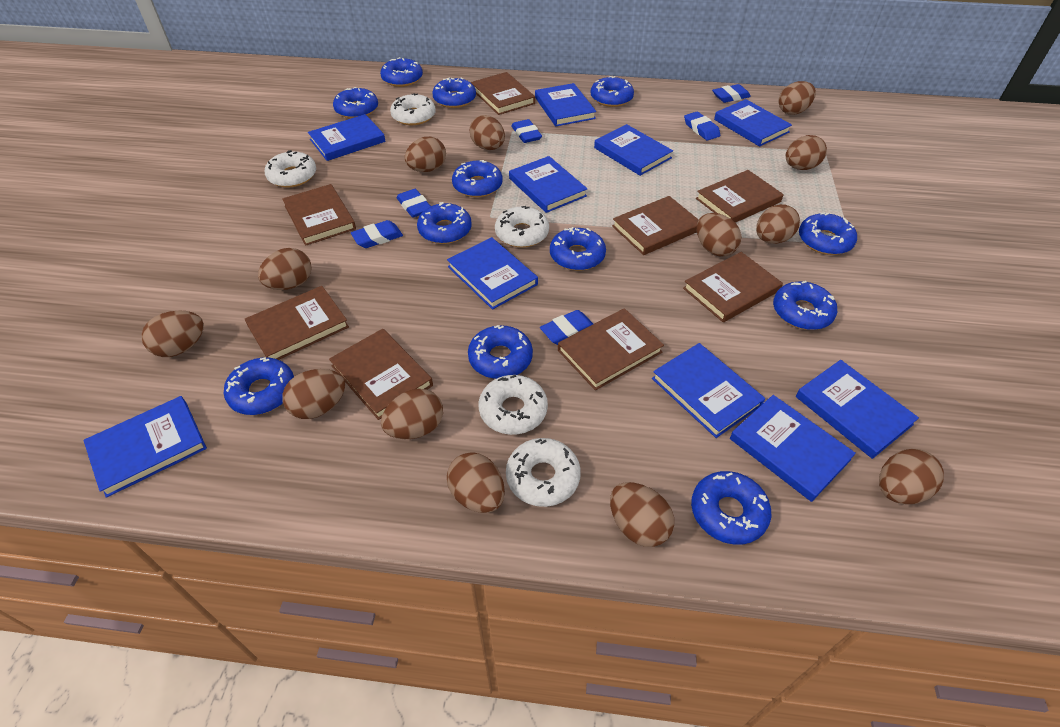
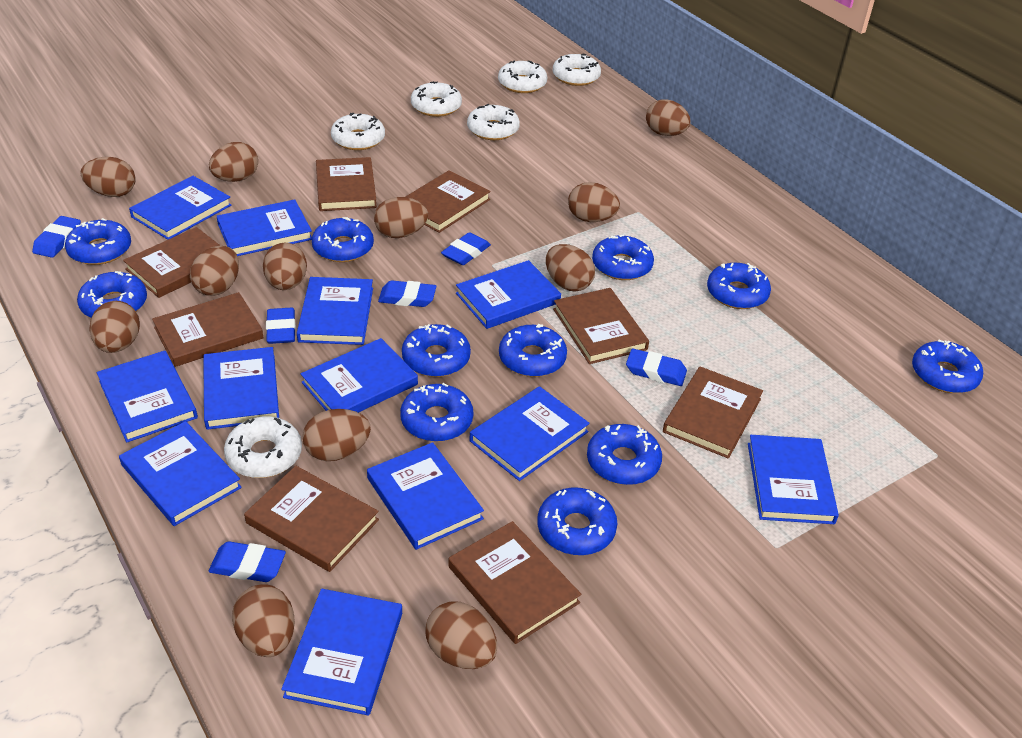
blue book: 10 -> 12
blue donut: 12 -> 11
brown egg: 13 -> 12
white donut: 5 -> 6

